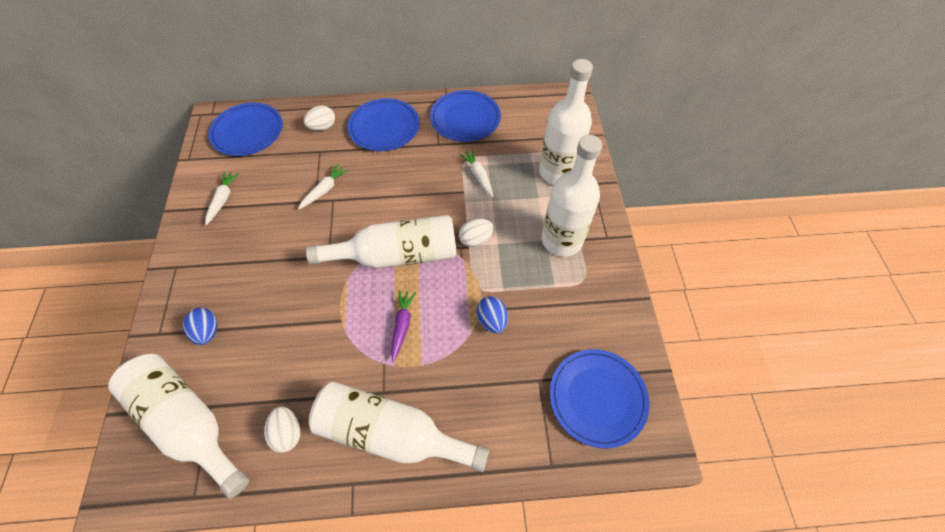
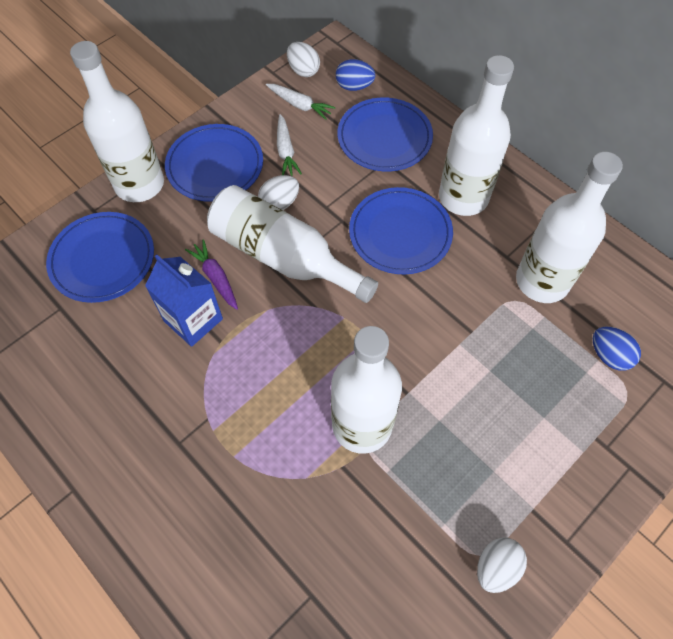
blue carton: 0 -> 1
white carrot: 3 -> 2

